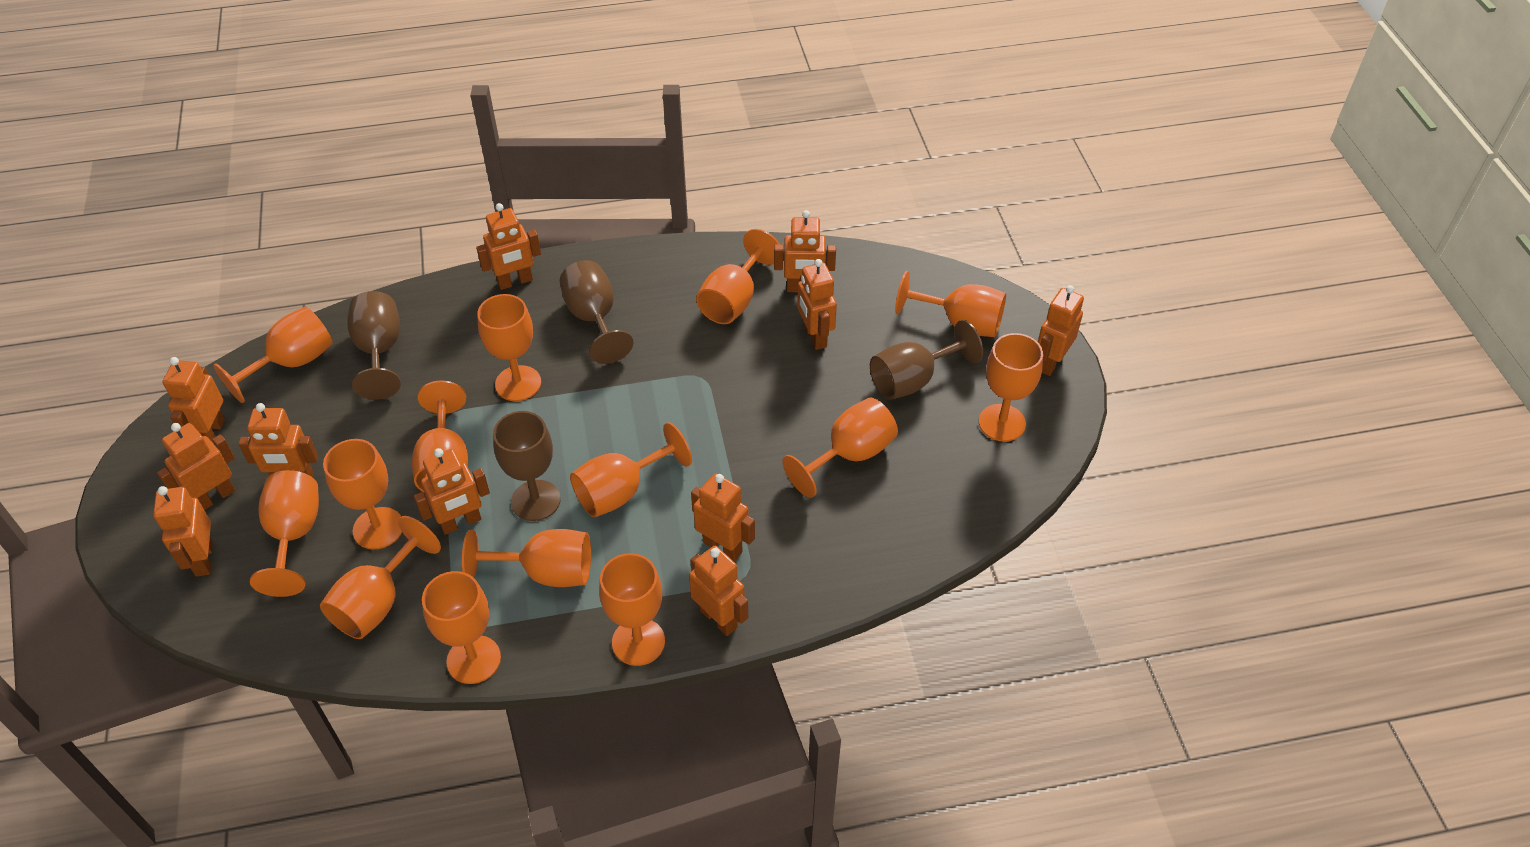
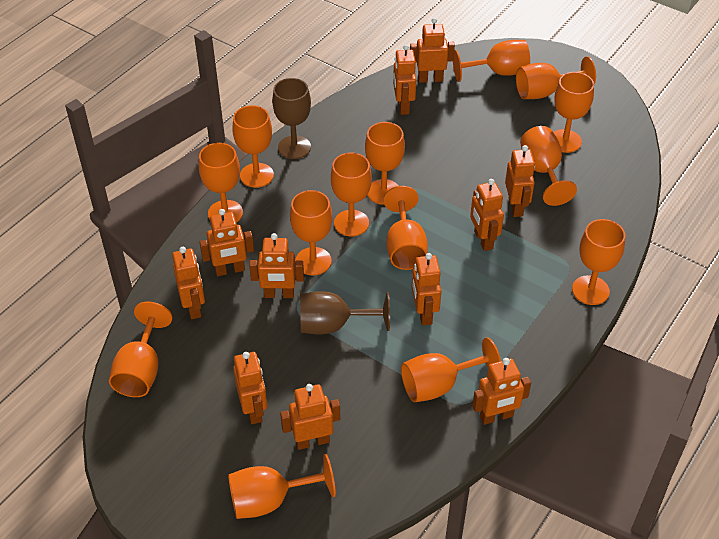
brown goblet: 4 -> 2

